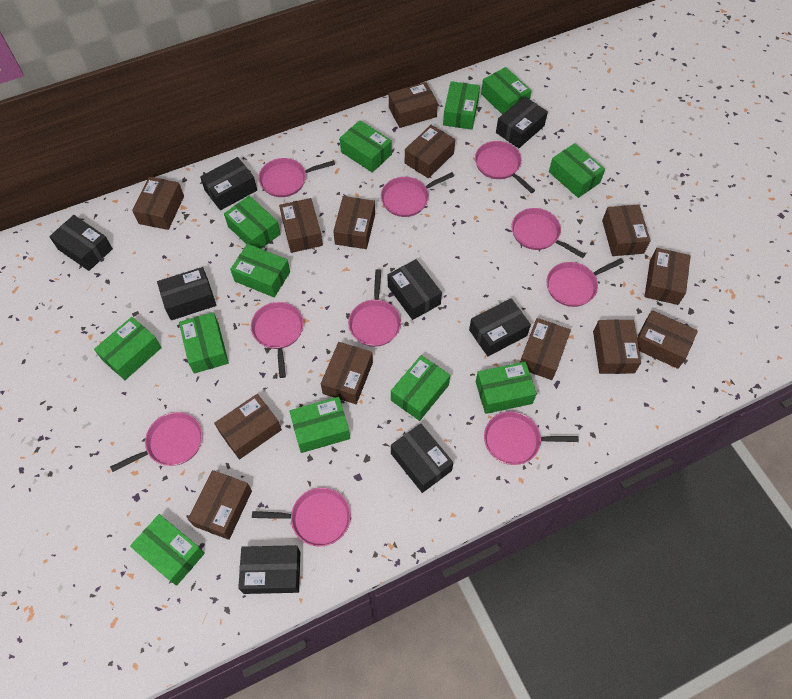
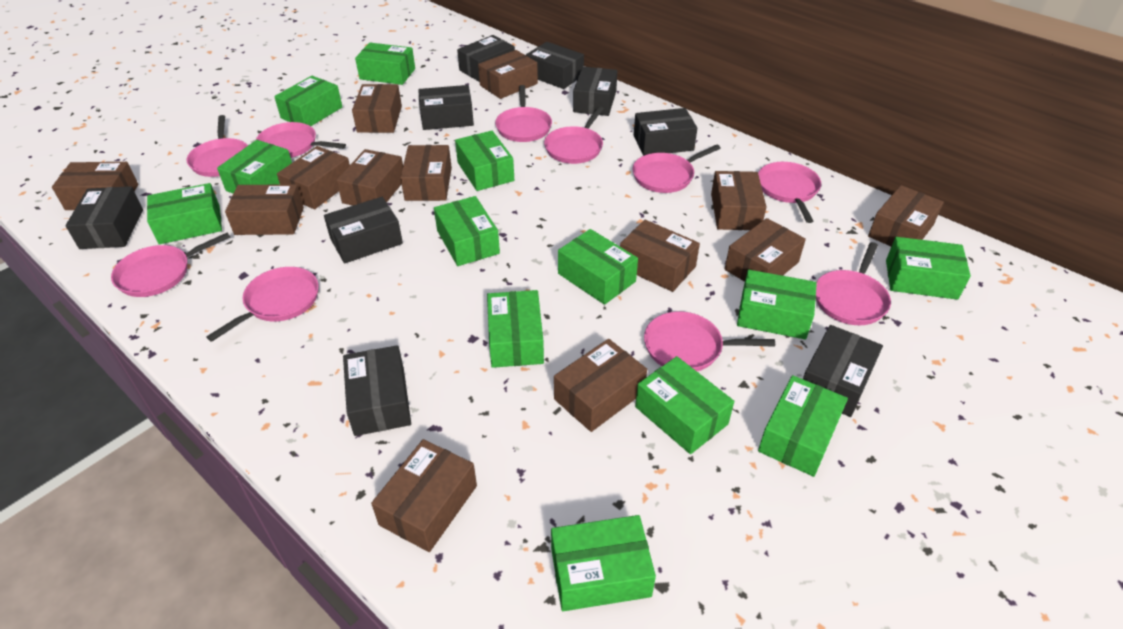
black box: 8 -> 9
green box: 12 -> 13

